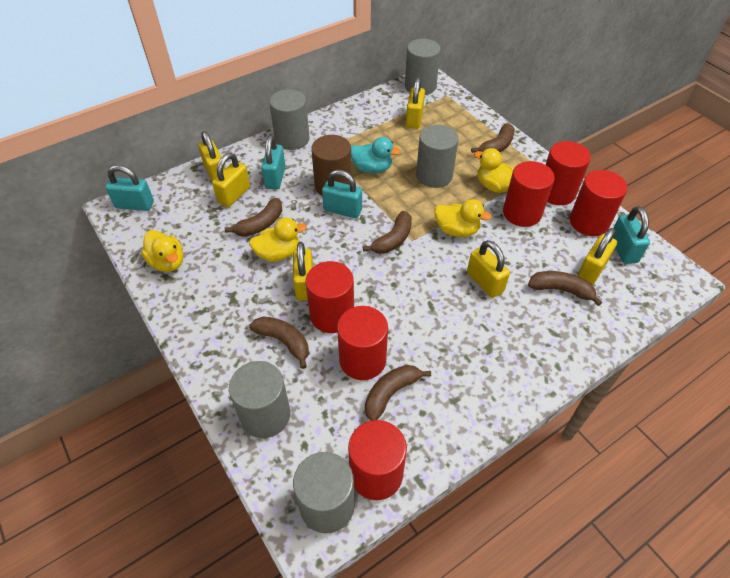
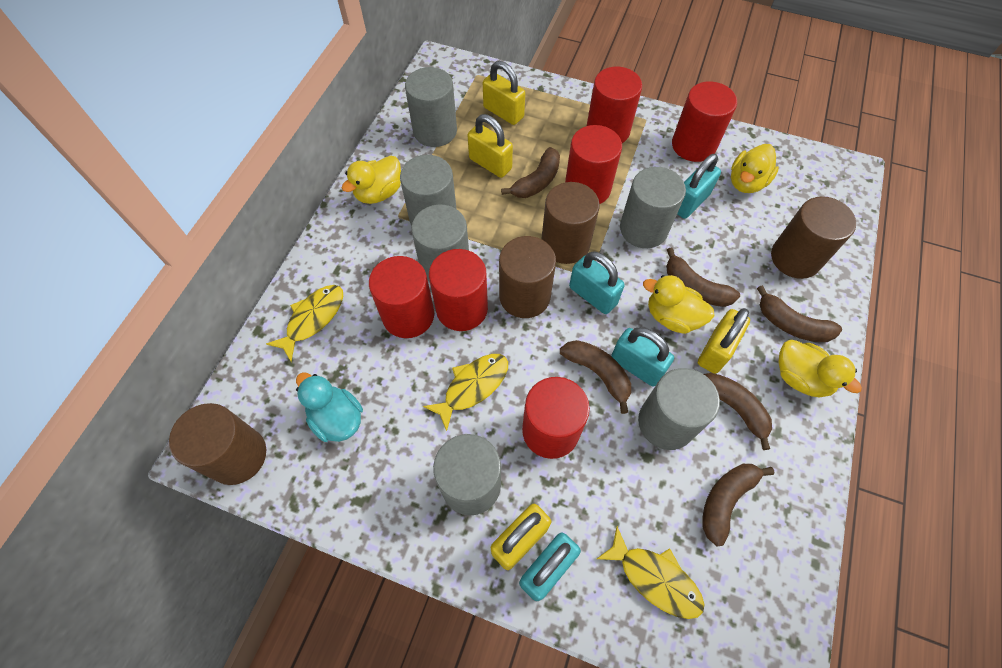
brown cylinder: 1 -> 4
grey cylinder: 5 -> 6
yellow fish: 0 -> 3
yellow padlock: 6 -> 4

